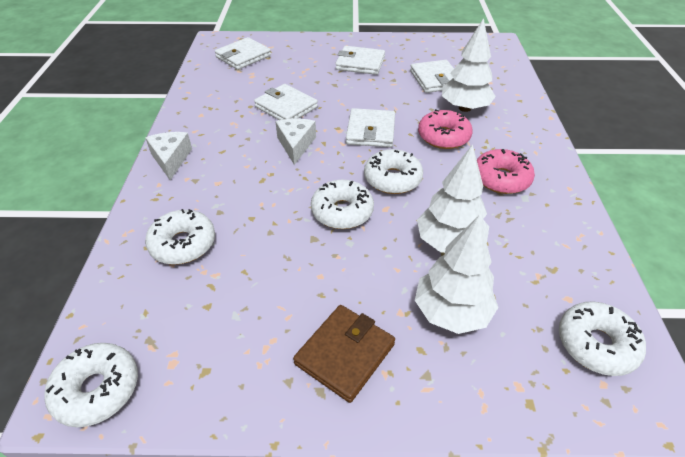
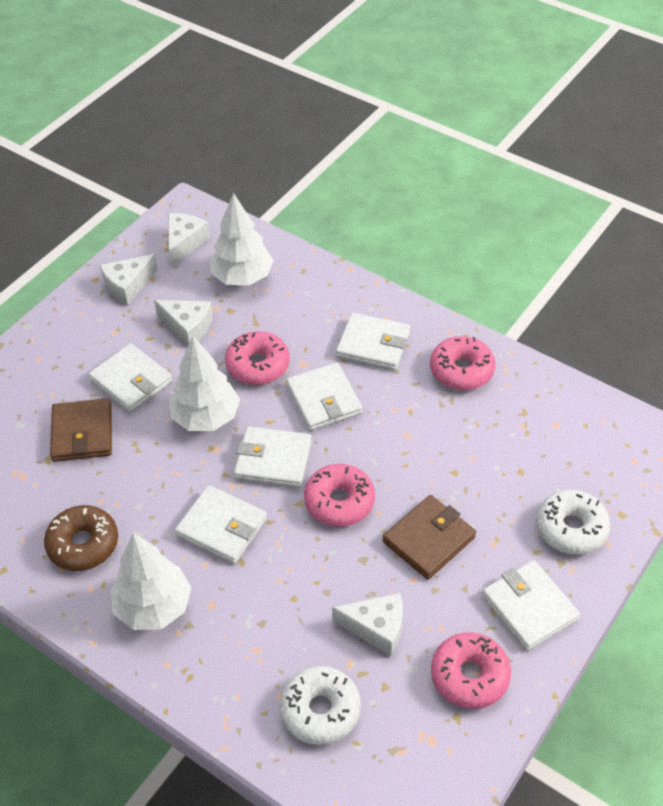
brown donut: 0 -> 1
brown wallet: 1 -> 2
pink donut: 2 -> 4
white cheese: 2 -> 4
white donut: 5 -> 2
white wallet: 5 -> 6

